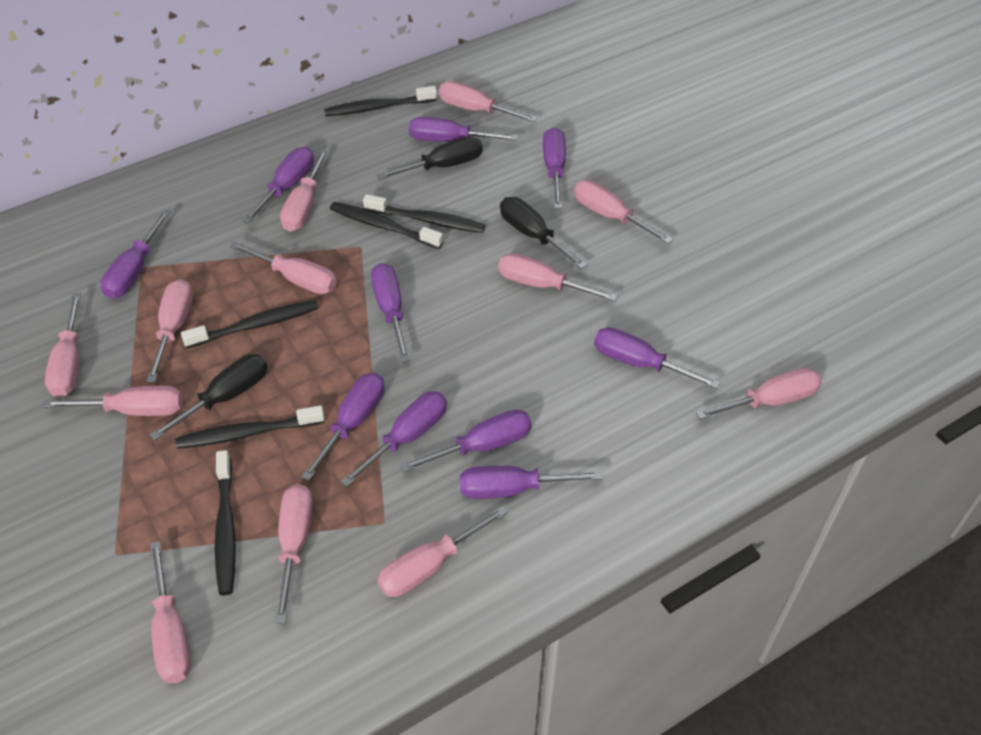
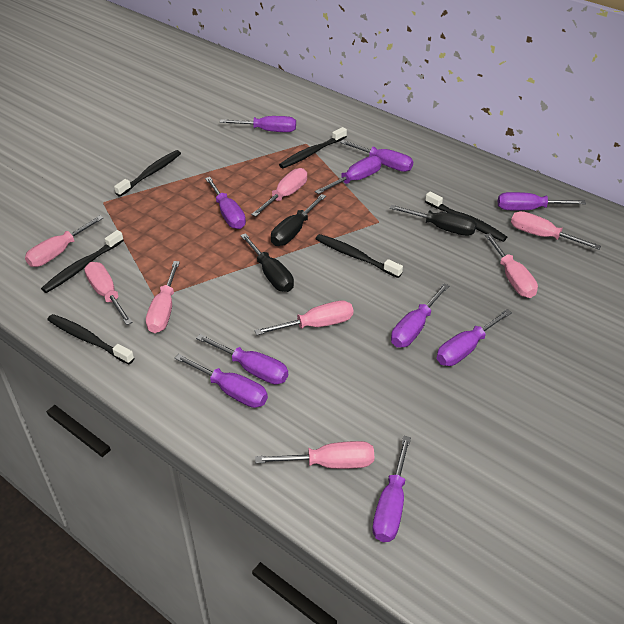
pink screwdriver: 12 -> 8

